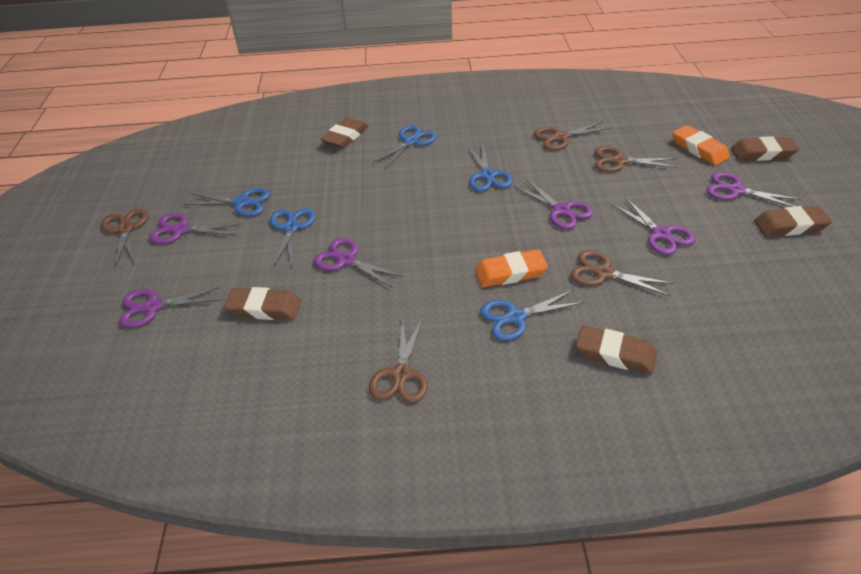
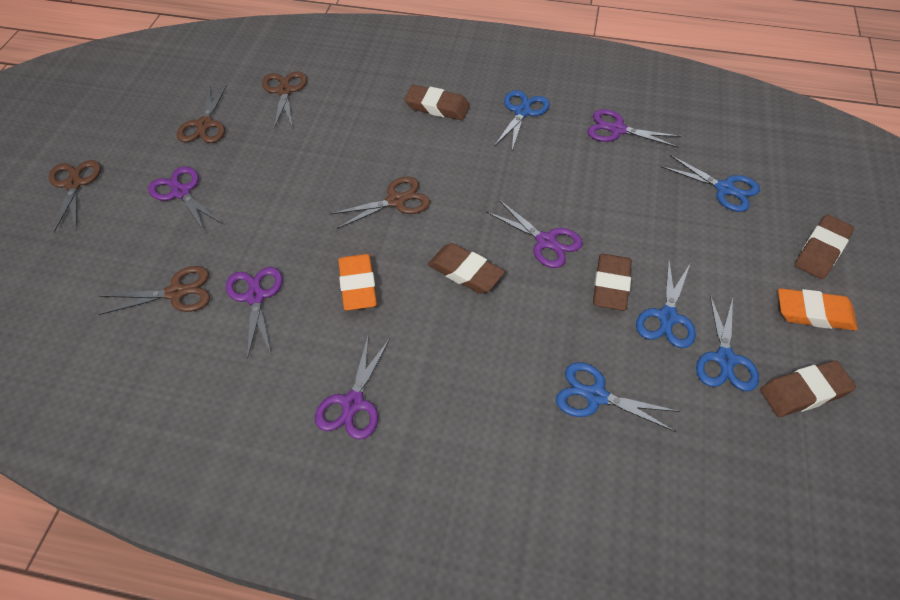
purple scissors: 6 -> 5

